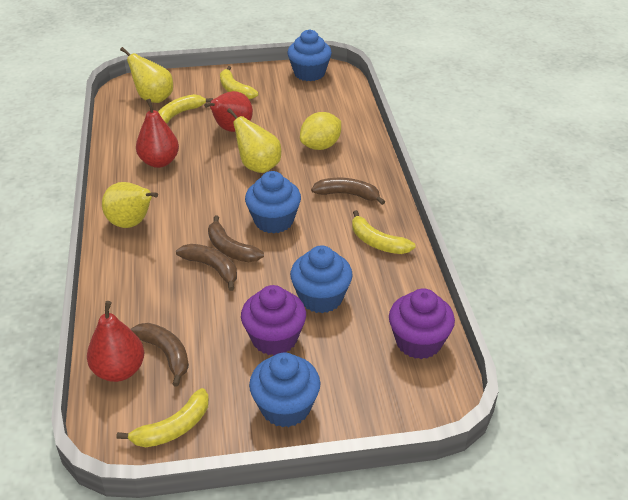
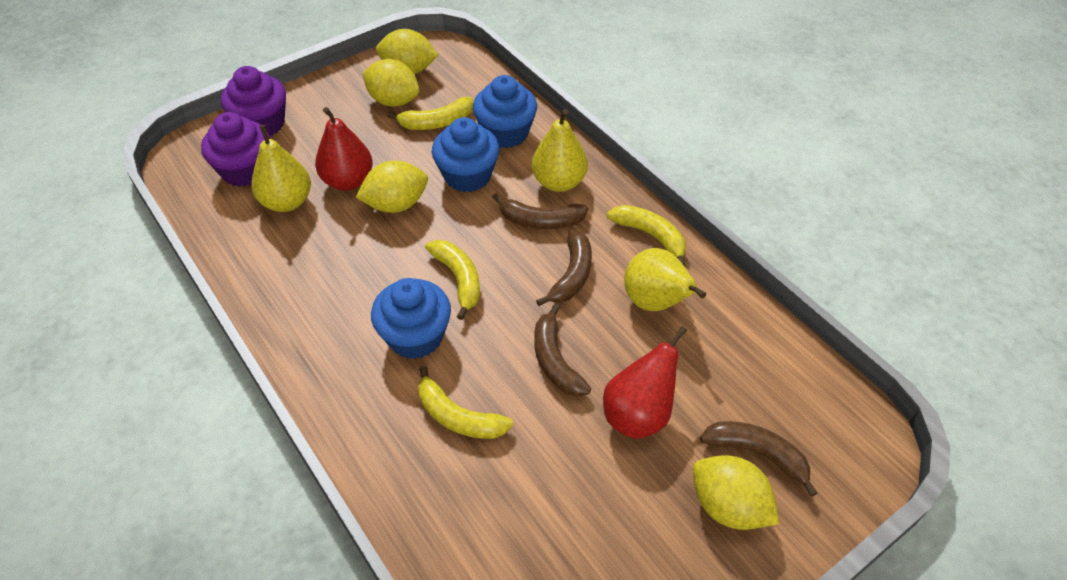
blue cupcake: 4 -> 3
red pear: 3 -> 2
yellow lemon: 1 -> 4

